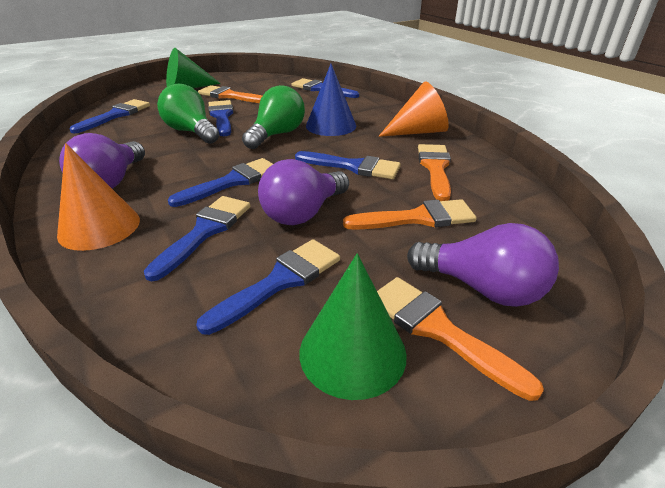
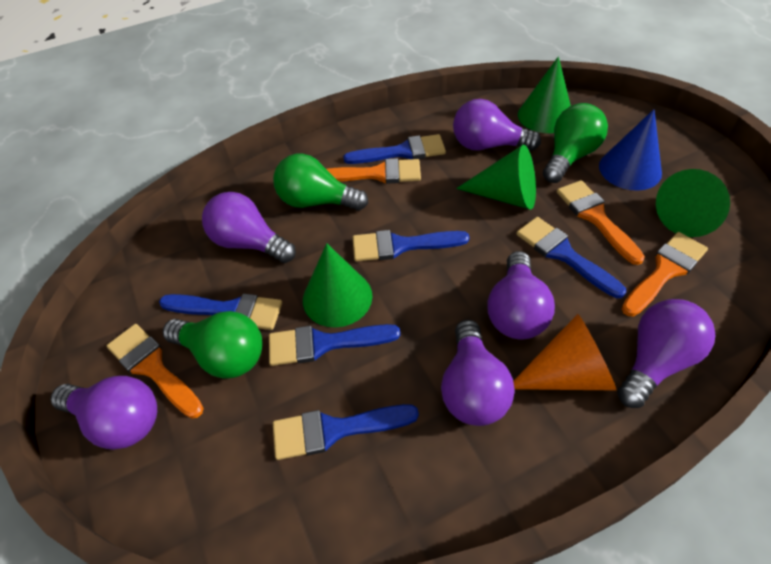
blue brush: 7 -> 6
green cone: 2 -> 4
green light bulb: 2 -> 3
orange cone: 2 -> 1
purple light bulb: 3 -> 6

